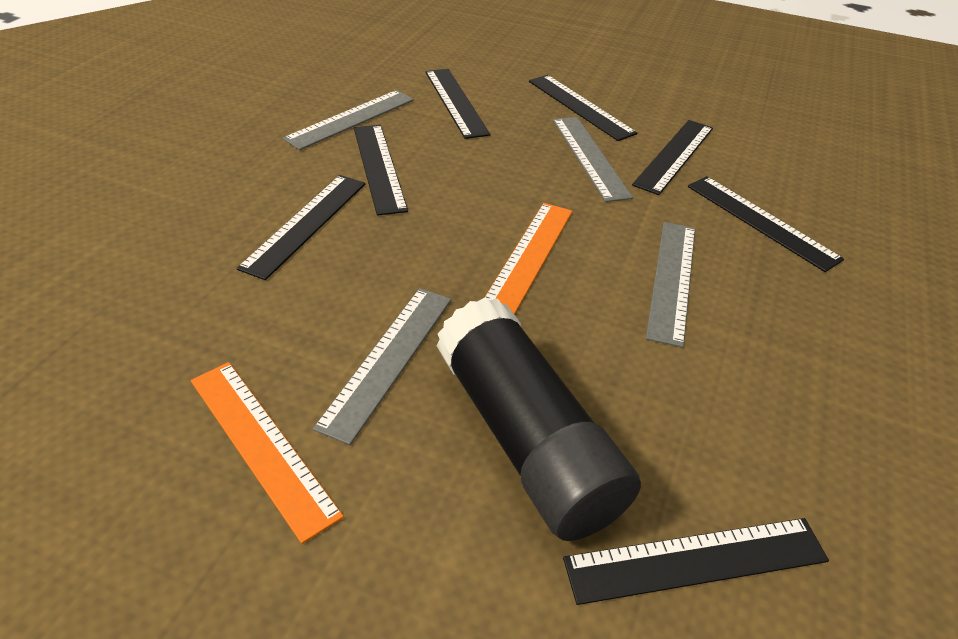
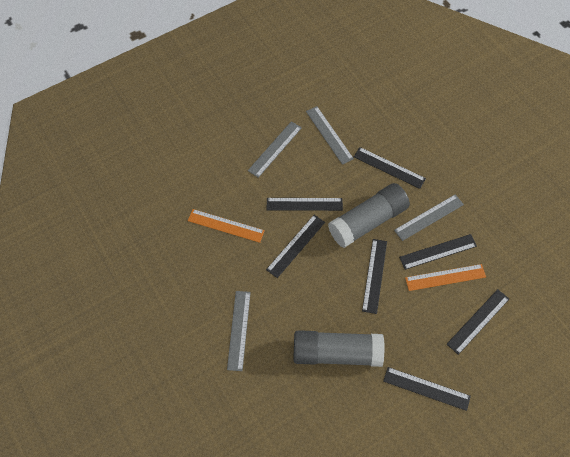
black glue stick: 1 -> 0
grey glue stick: 0 -> 2

